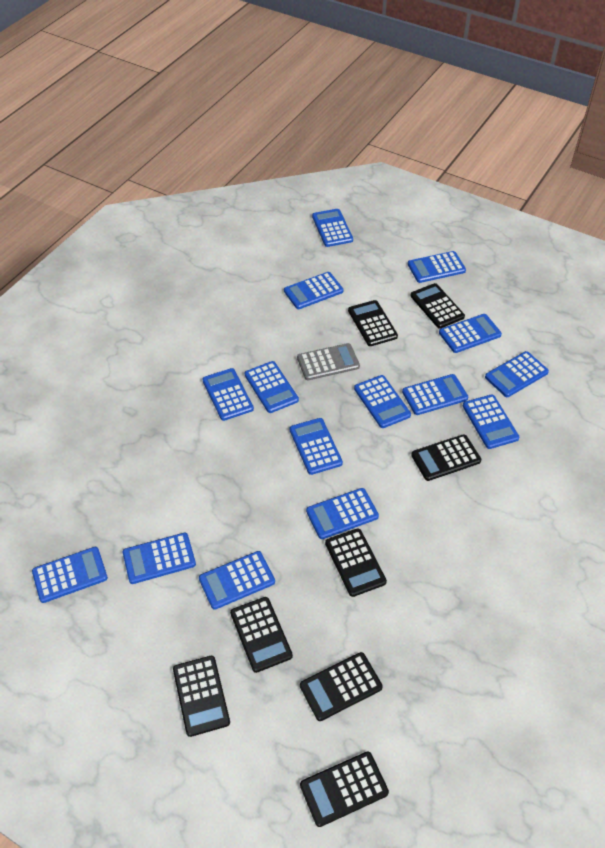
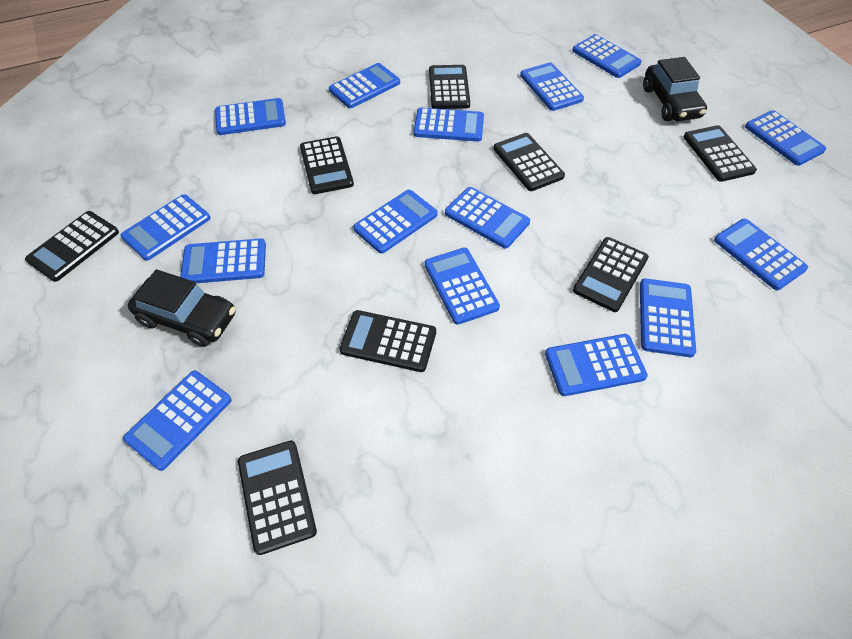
black car: 0 -> 2
grey calculator: 1 -> 0

